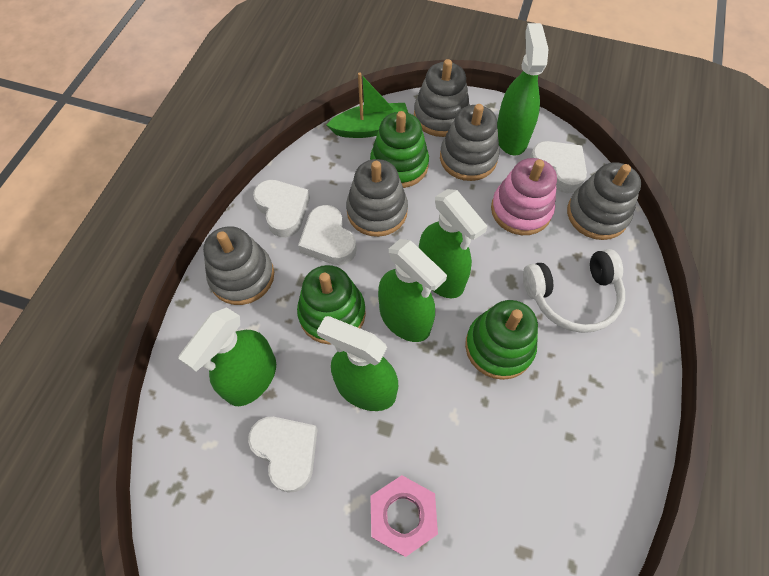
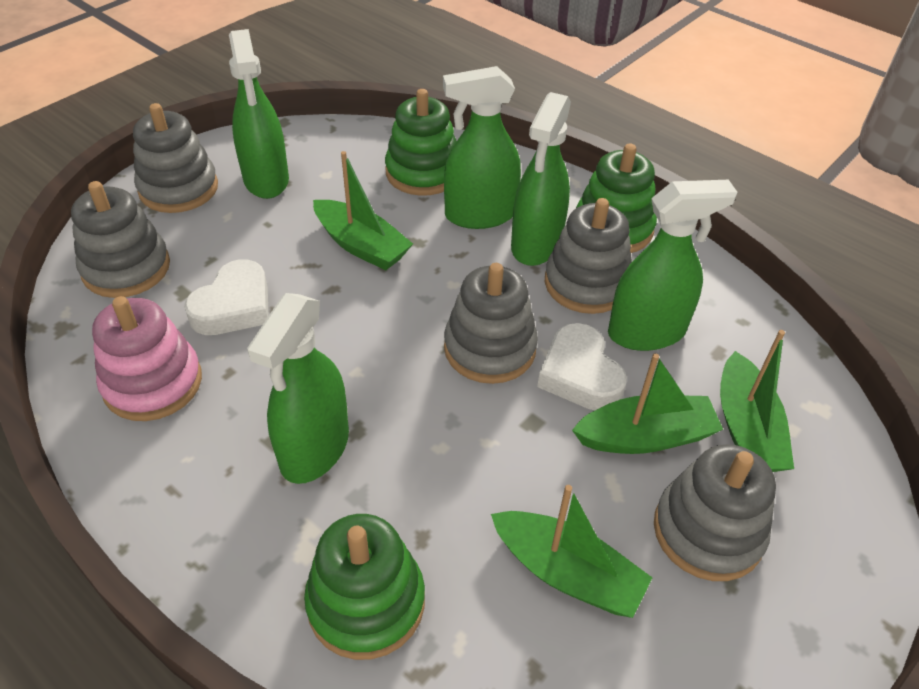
green boat: 1 -> 4
pink nut: 1 -> 0
white headphones: 1 -> 0
white heart: 4 -> 2

